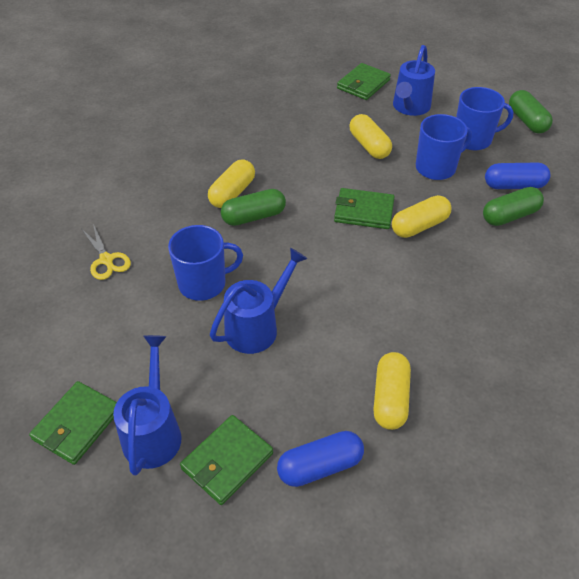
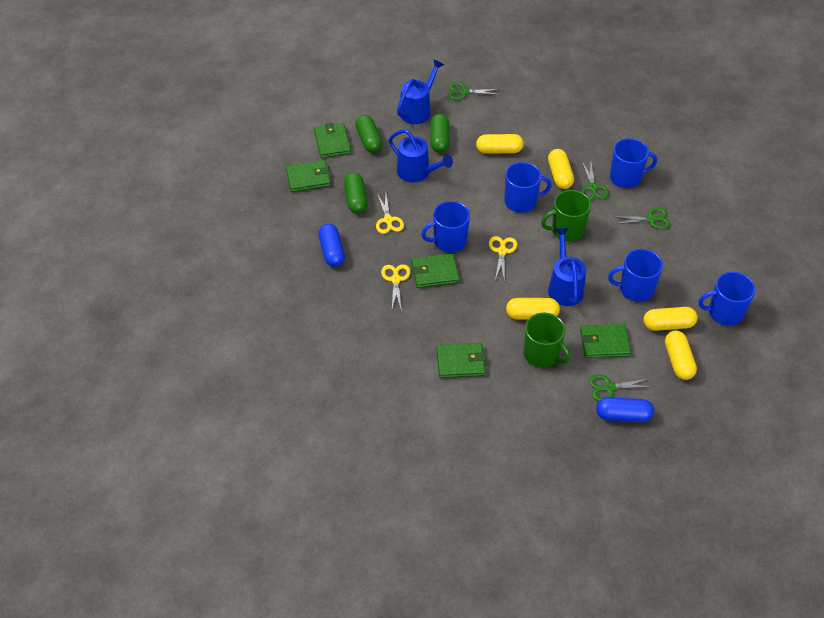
blue mug: 3 -> 5
green mug: 0 -> 2
green scissors: 0 -> 4
green wallet: 4 -> 5
yellow capsule: 4 -> 5
yellow scissors: 1 -> 3

